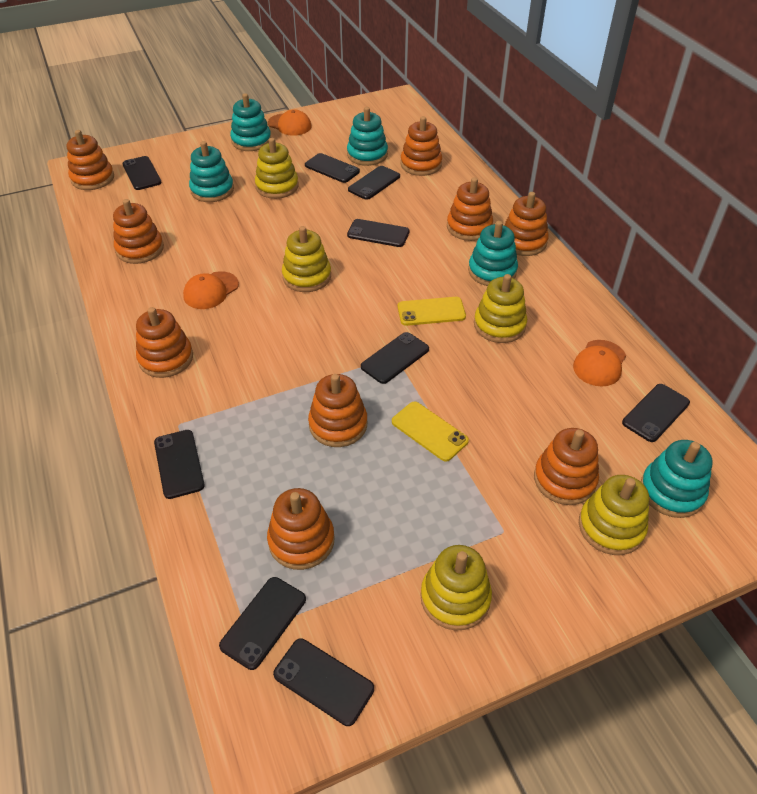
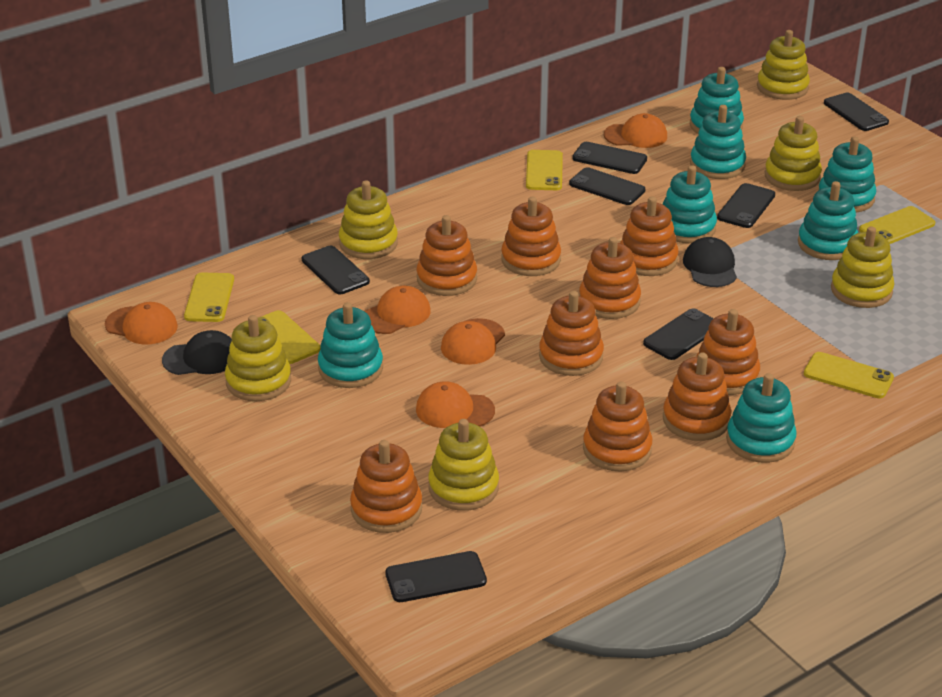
black cap: 0 -> 2
black phone: 9 -> 7
orange cap: 3 -> 5
turquoise stacking toy: 5 -> 7
yellow phone: 2 -> 5
yellow stacking toy: 5 -> 6

